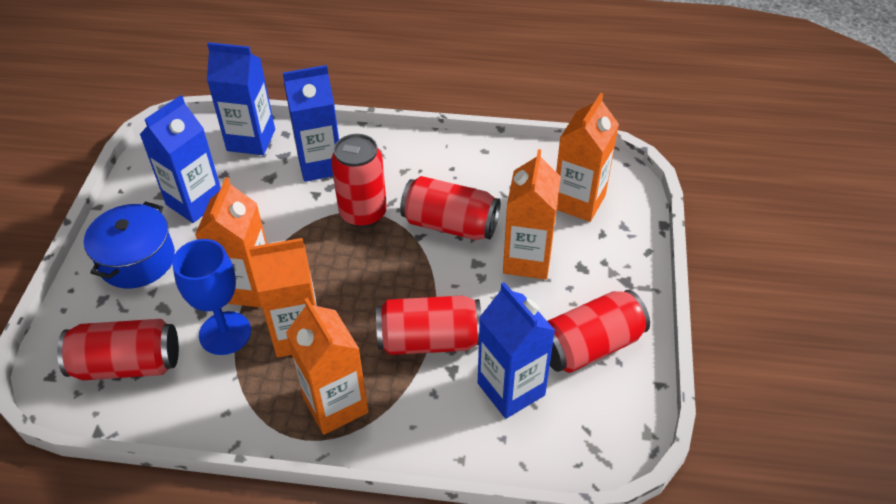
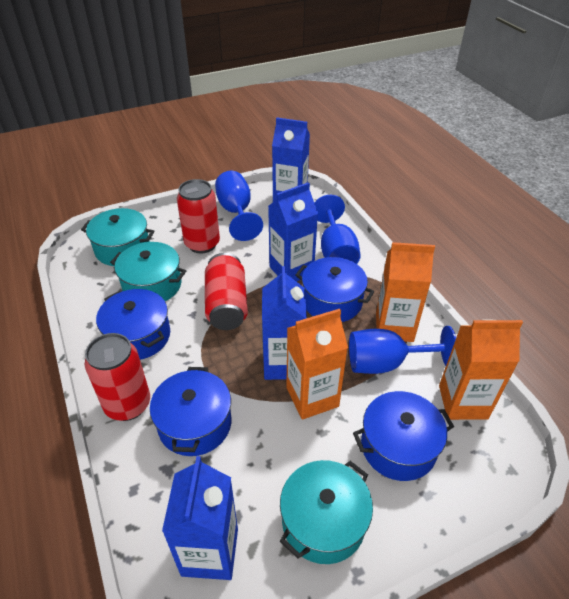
blue goblet: 1 -> 3
blue pot: 1 -> 4
orange carton: 5 -> 3
red can: 5 -> 3
turquoise pot: 0 -> 3

